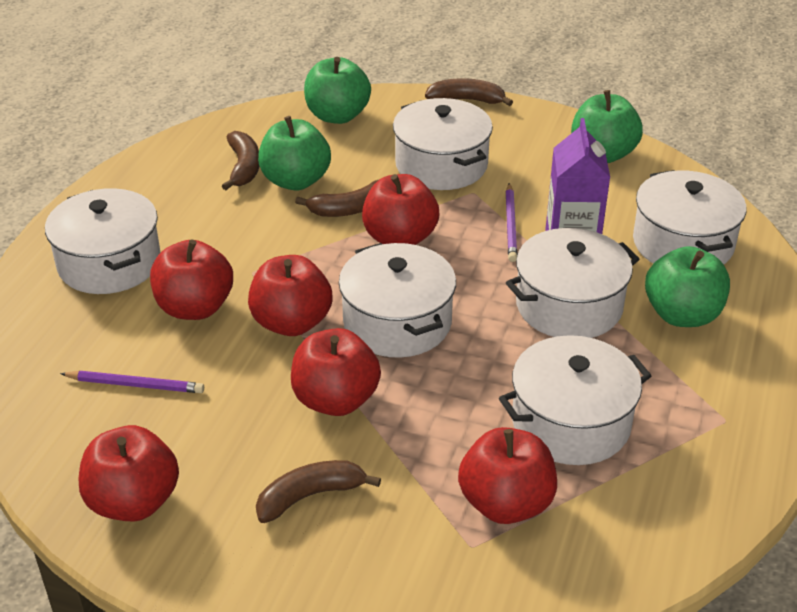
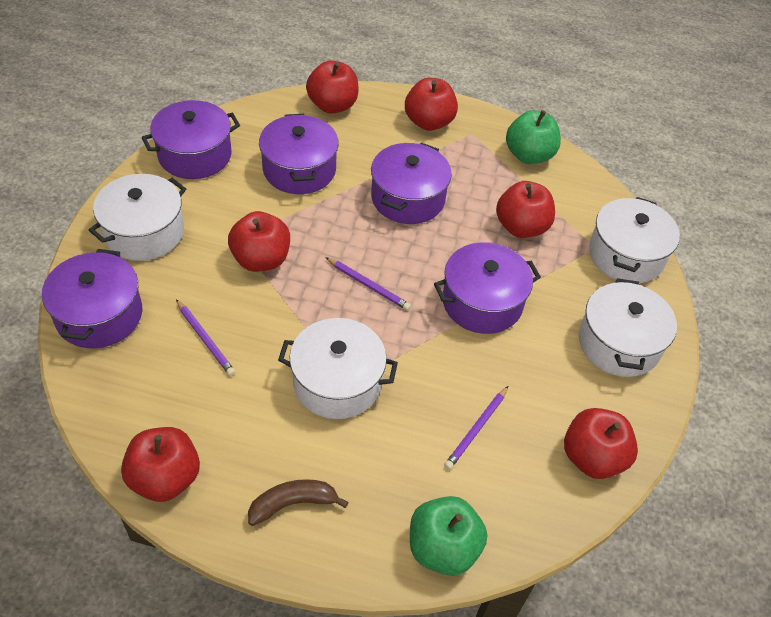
brown banana: 4 -> 1
green apple: 4 -> 2
purple carton: 1 -> 0
purple pencil: 2 -> 3
purple pot: 0 -> 5
white pot: 6 -> 4

